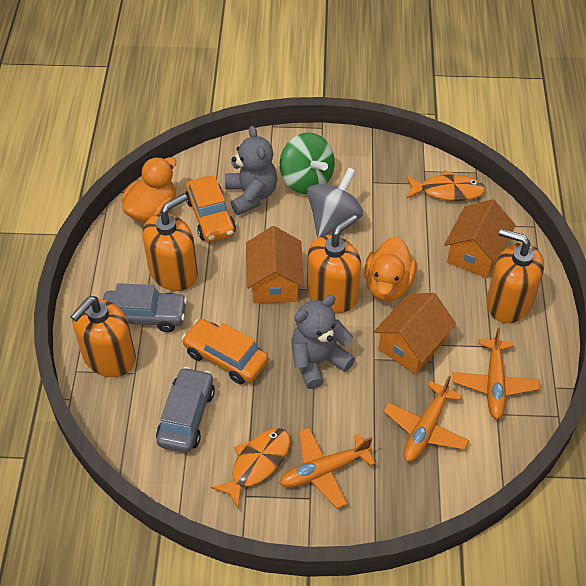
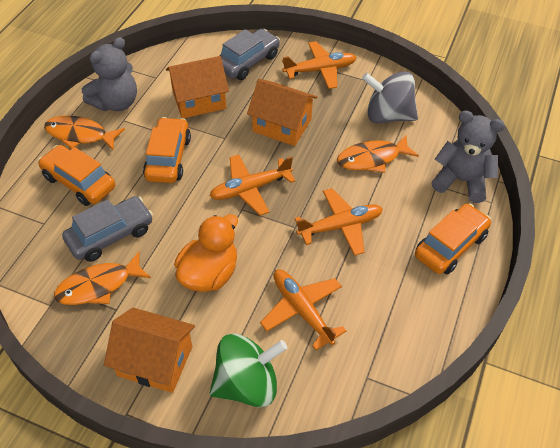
orange car: 2 -> 3
orange duck: 2 -> 1
orange fish: 2 -> 3
orange plane: 3 -> 4
orange soap dispenser: 4 -> 0

